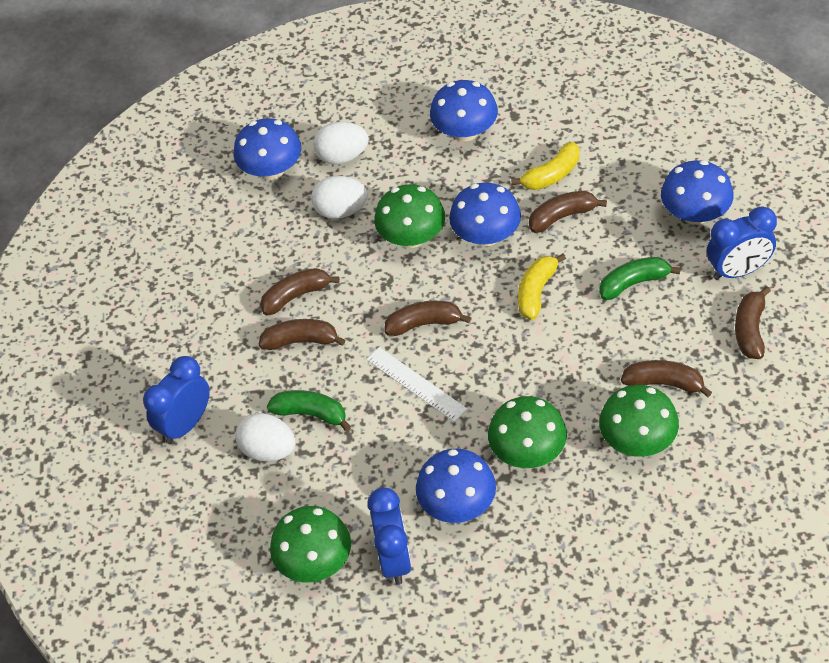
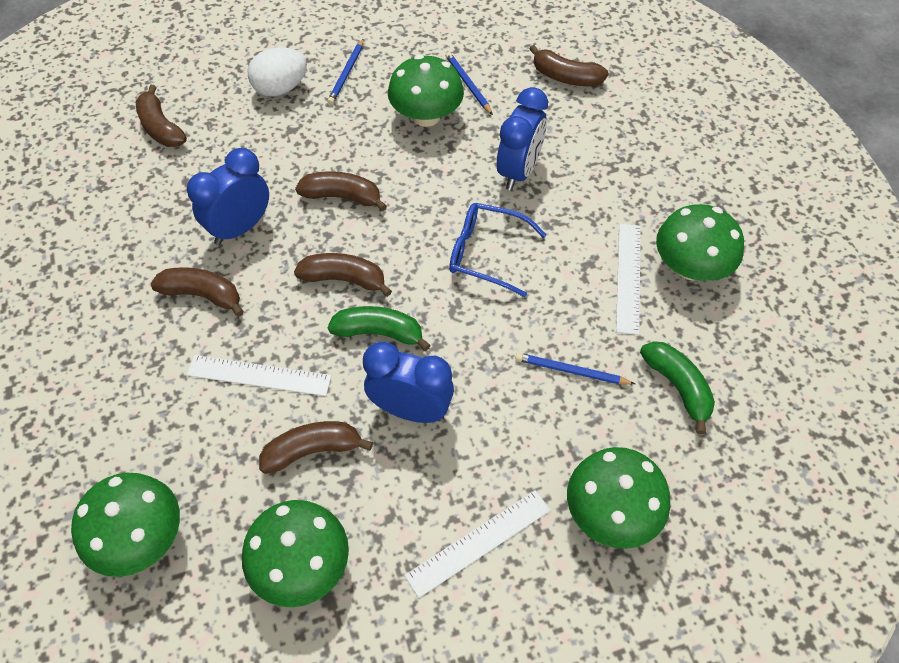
blue glasses: 0 -> 1
blue mushroom: 5 -> 0
blue pencil: 0 -> 3
green mushroom: 4 -> 5
white egg: 3 -> 1
white ruler: 1 -> 3
yellow banana: 2 -> 0

